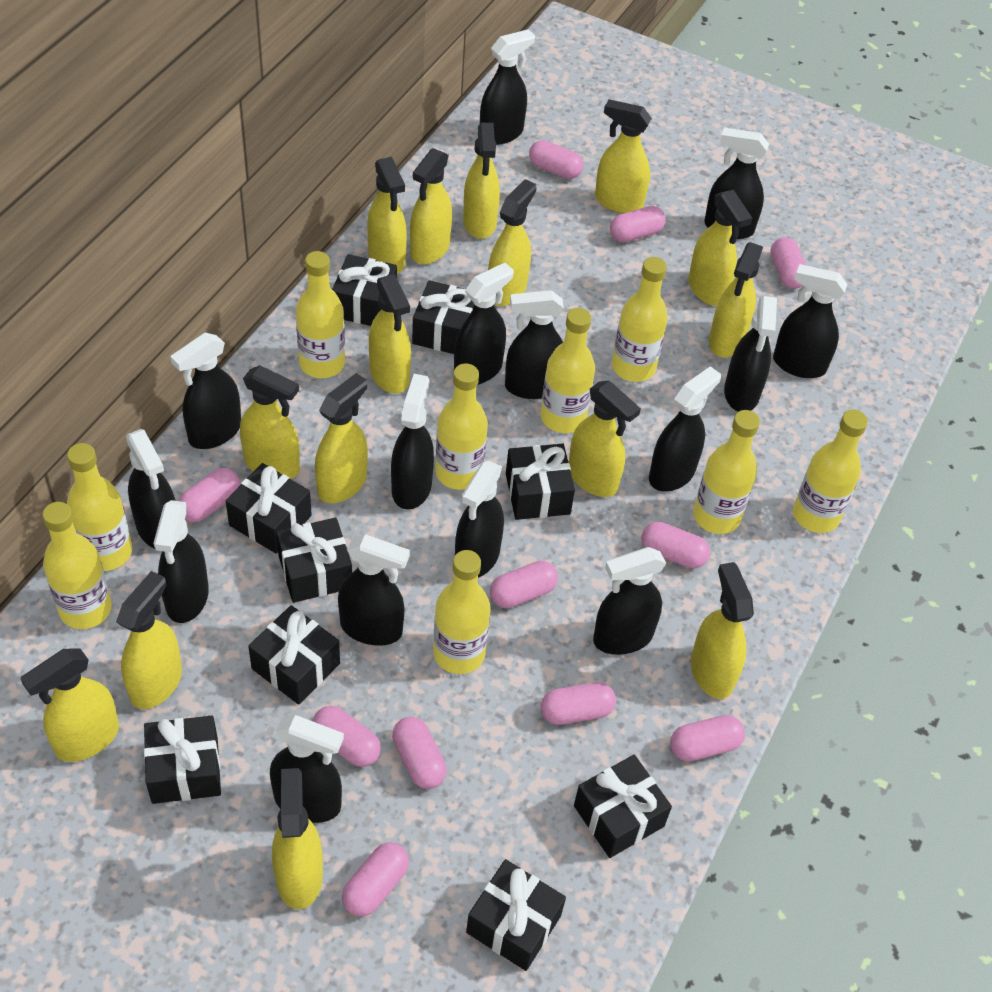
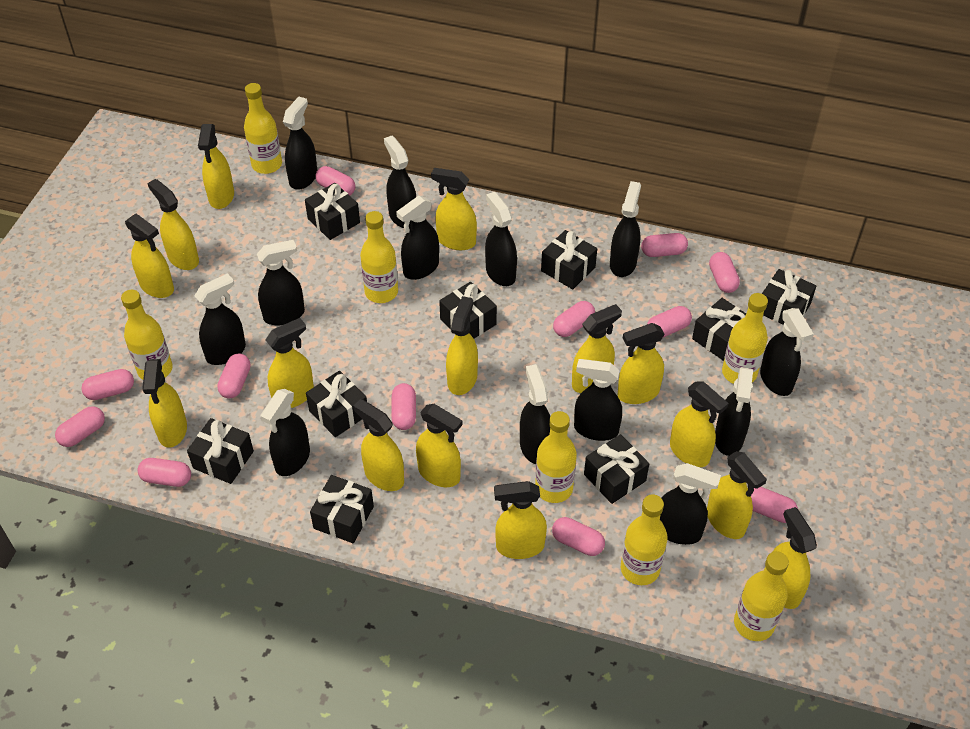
black spray bottle: 15 -> 13
pink capsule: 11 -> 12
yellow bottle: 9 -> 7

